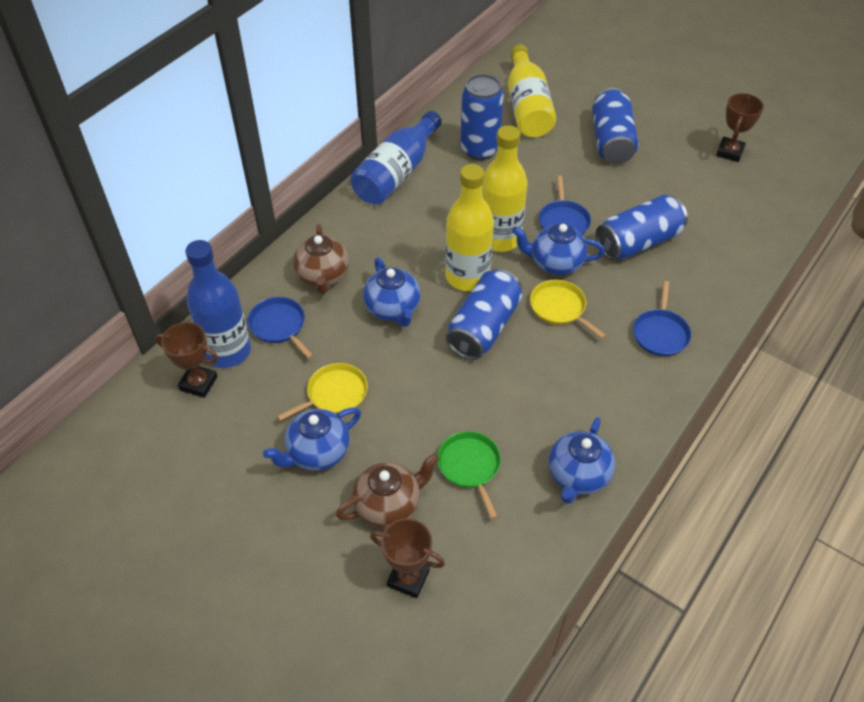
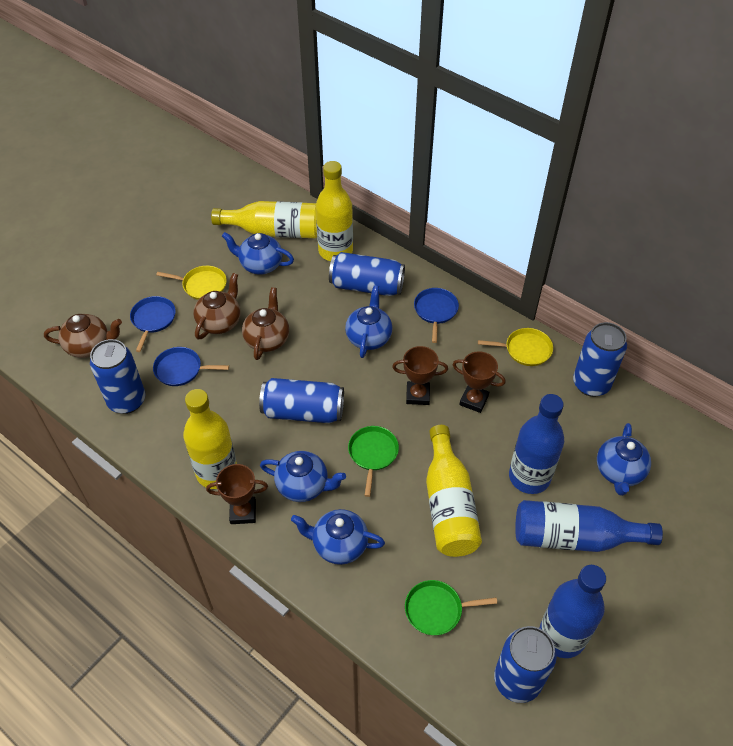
blue bottle: 2 -> 3
blue can: 4 -> 5
blue teapot: 4 -> 5
brown teapot: 2 -> 3
green pan: 1 -> 2
yellow bottle: 3 -> 4

